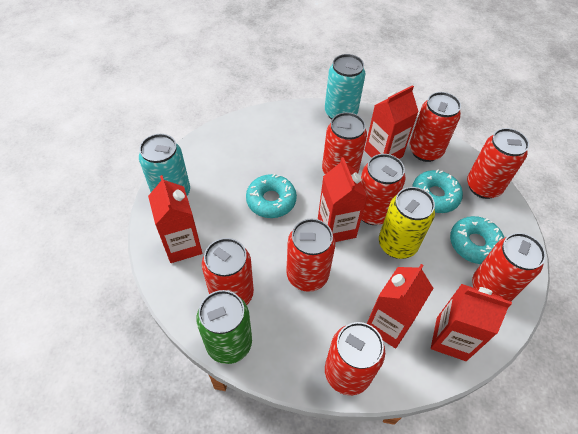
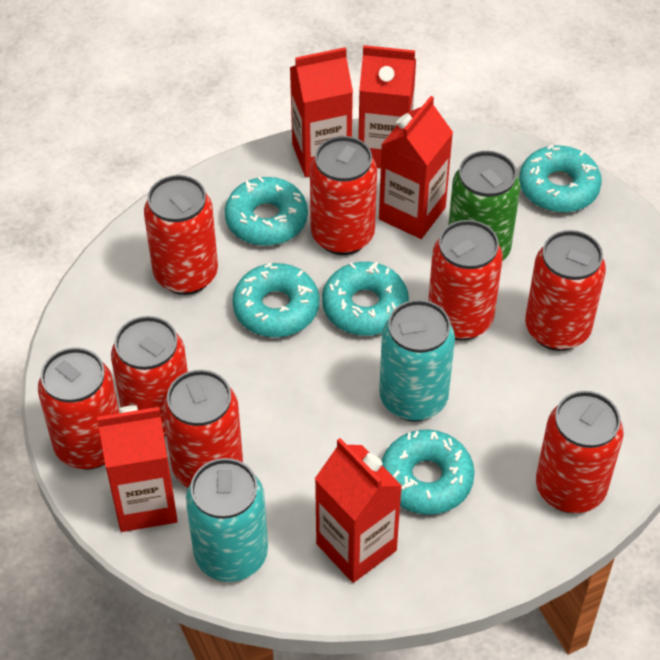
turquoise donut: 3 -> 5
yellow can: 1 -> 0

